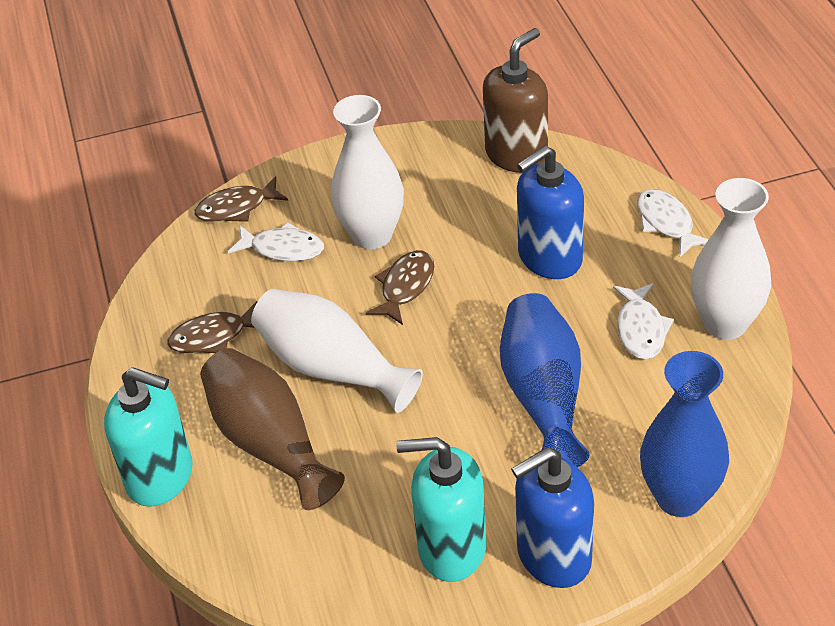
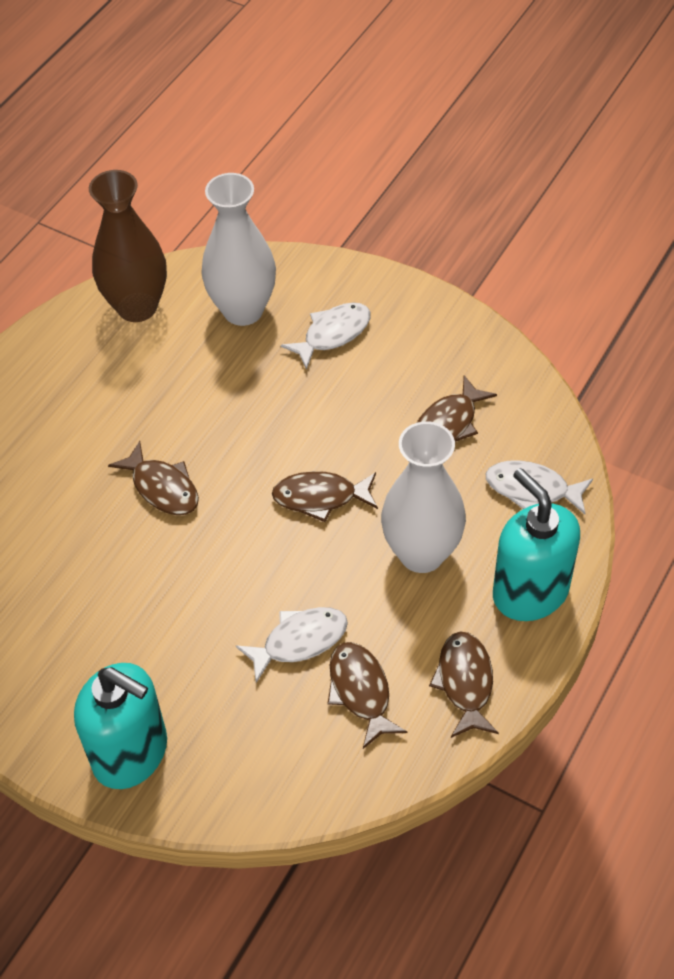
blue soap dispenser: 2 -> 0
blue vase: 2 -> 0
brown fish: 3 -> 5
brown soap dispenser: 1 -> 0
white vase: 3 -> 2

